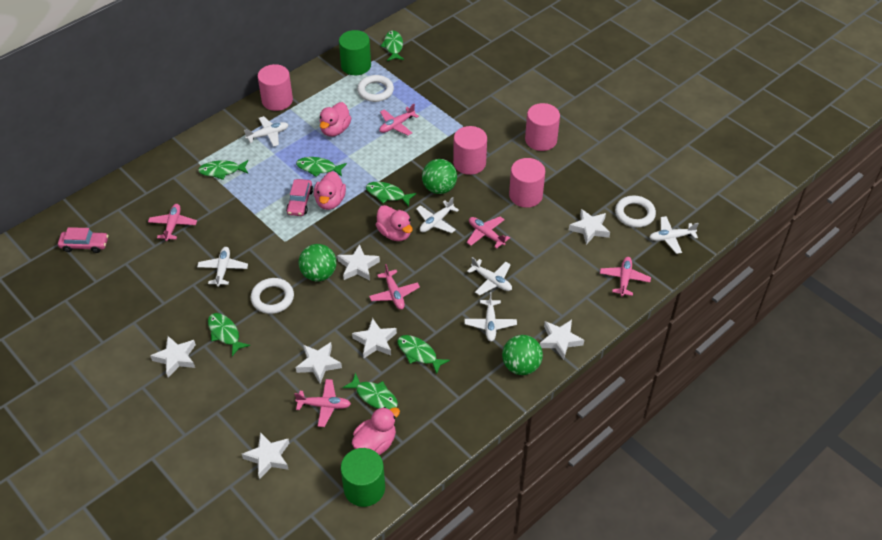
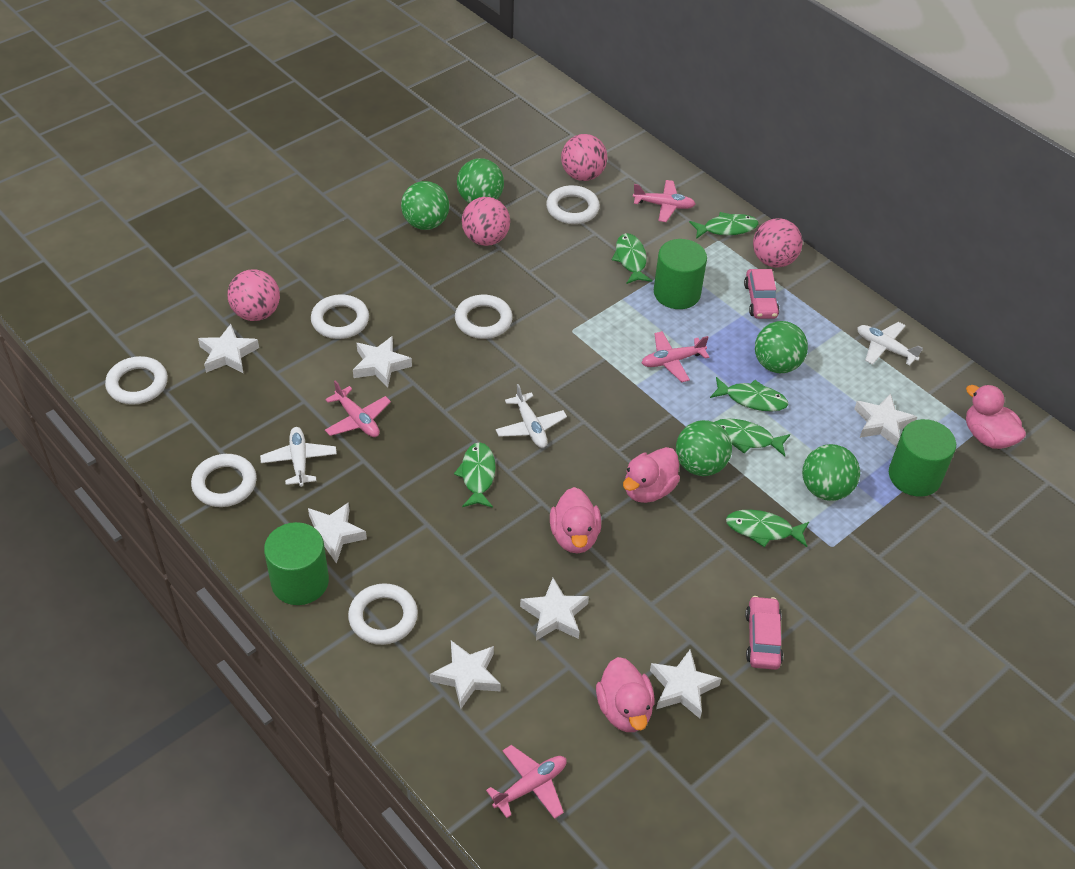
green ball: 3 -> 5
green cylinder: 2 -> 3
green fish: 7 -> 6
pink ball: 0 -> 4
pink cylinder: 4 -> 0
pink plane: 6 -> 4
white plane: 6 -> 3
white ring: 3 -> 6

